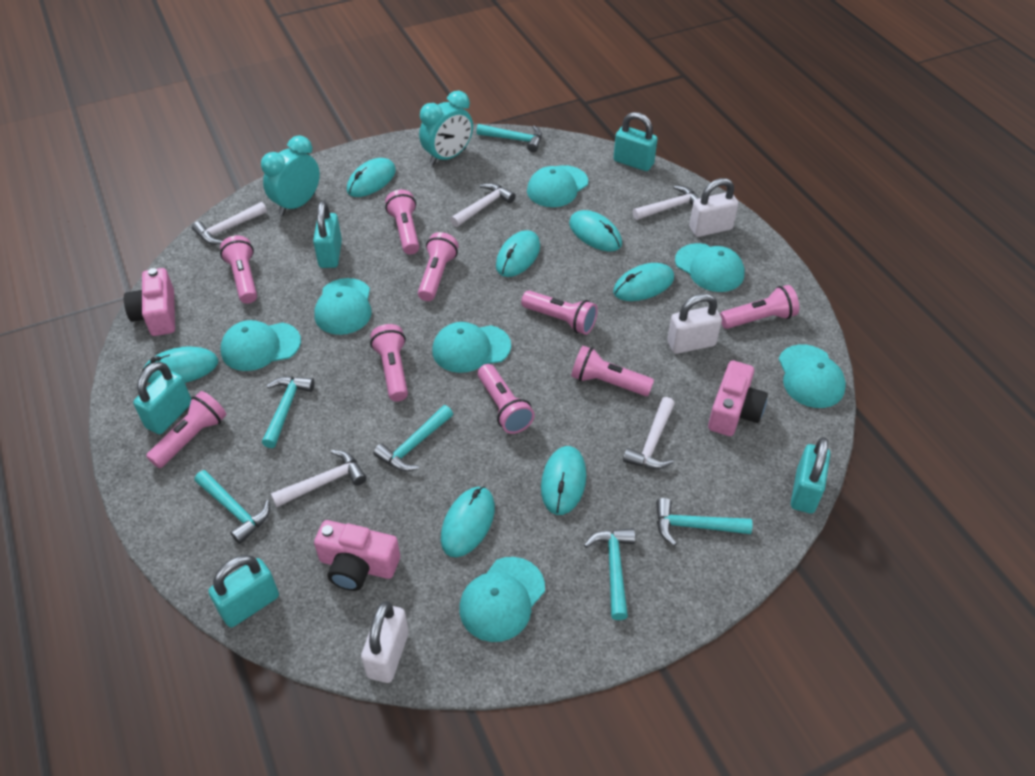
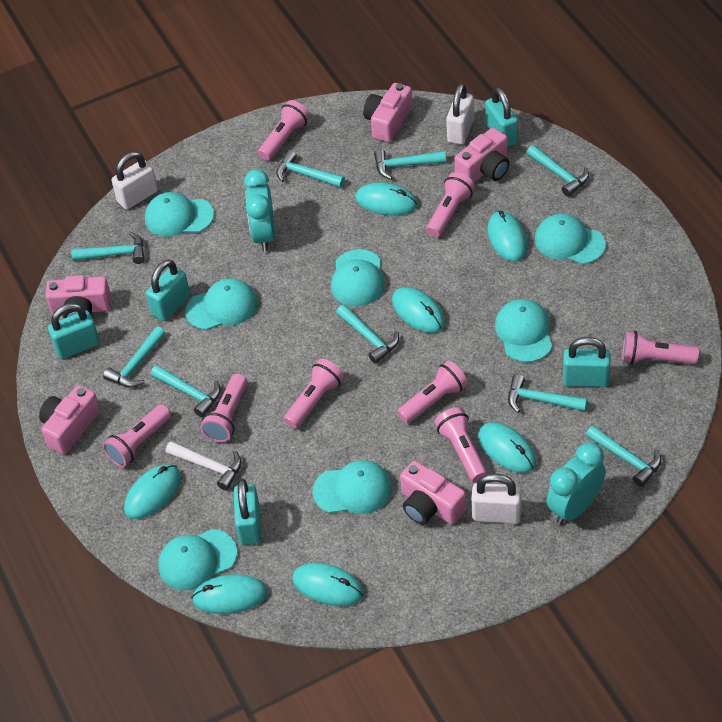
pink camera: 3 -> 5
pink flashlight: 9 -> 8
turquoise hammer: 6 -> 9
white hammer: 5 -> 1

